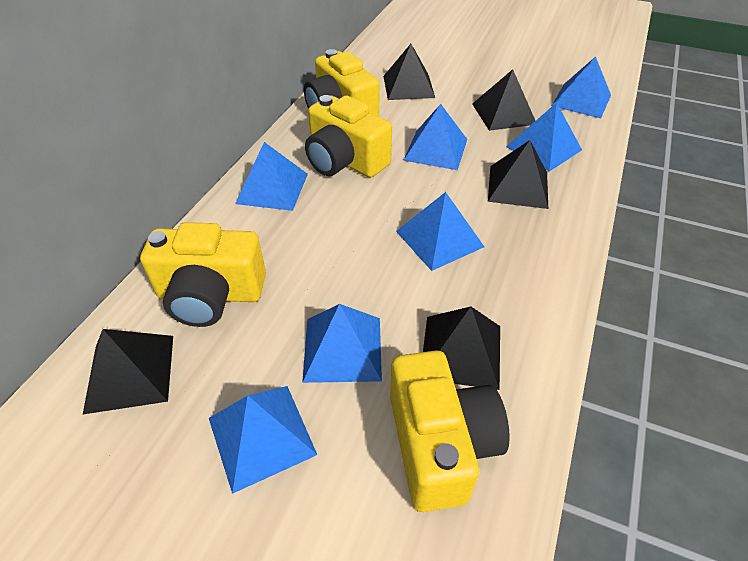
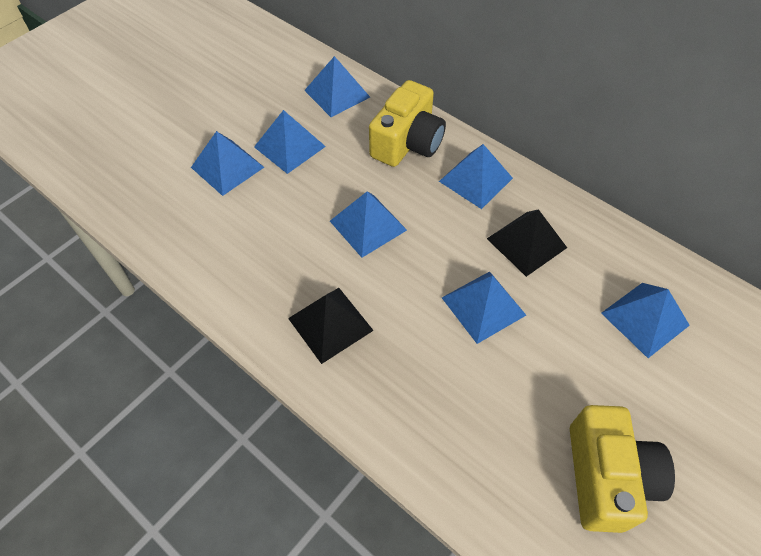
black pyramid: 5 -> 2
yellow camera: 4 -> 2

